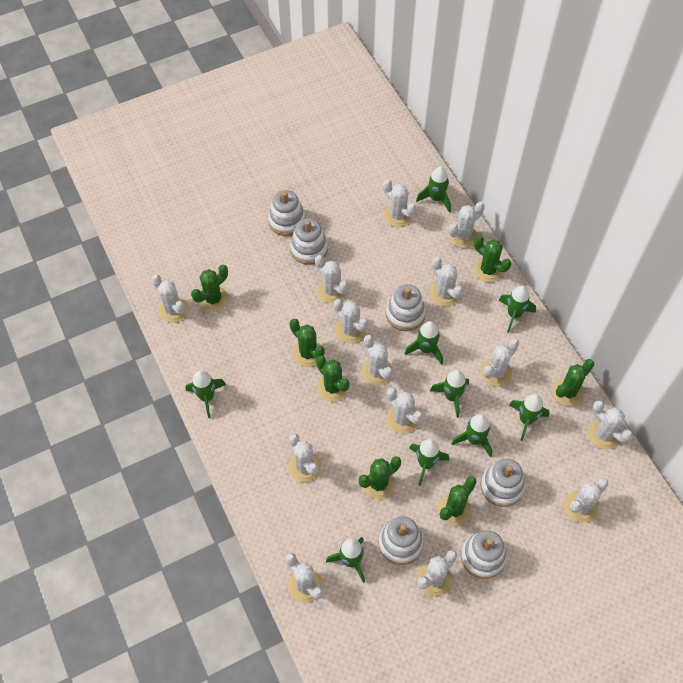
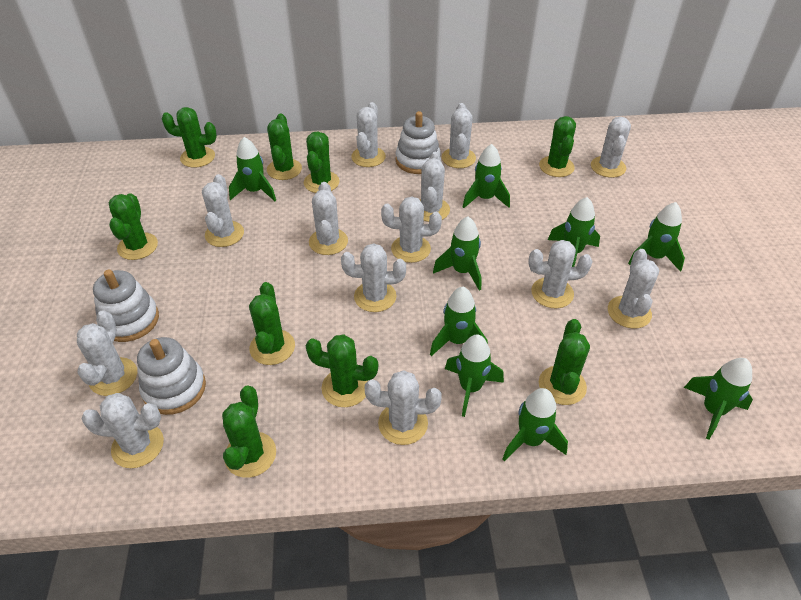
green cactus: 7 -> 9
white cactus: 14 -> 13
white stacking toy: 6 -> 3

